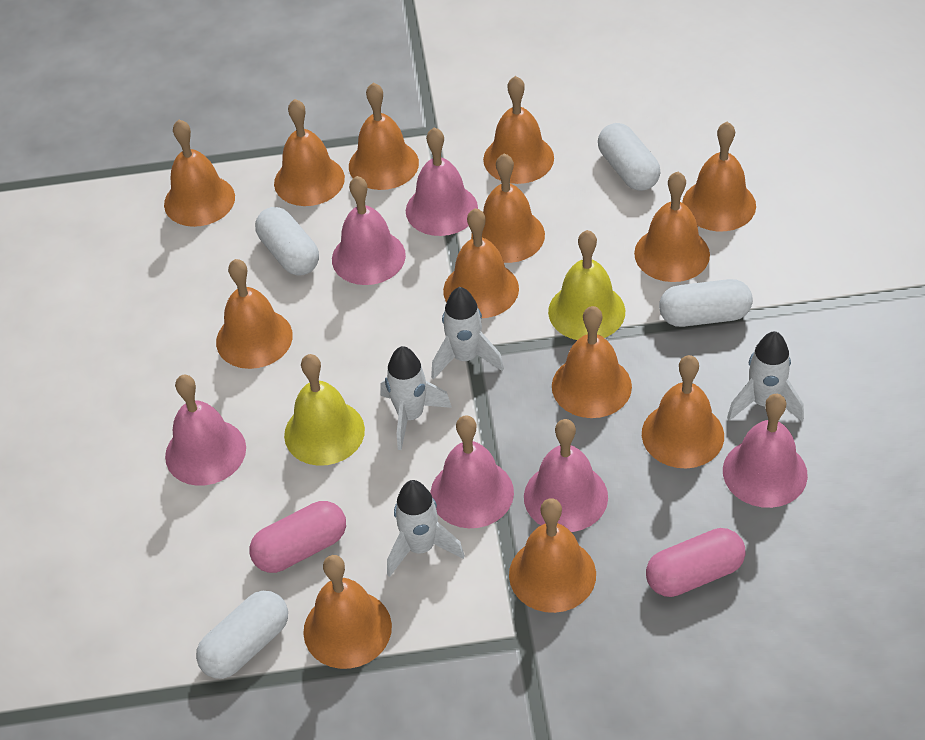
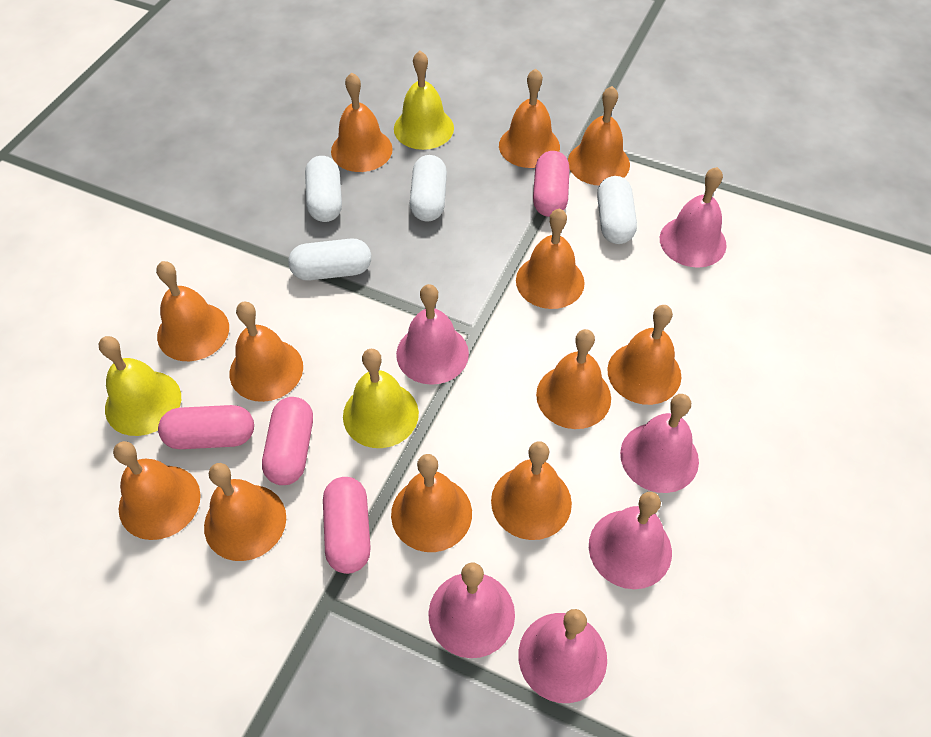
orange bell: 13 -> 12
pink capsule: 2 -> 4
white rocket: 4 -> 0
yellow bell: 2 -> 3

